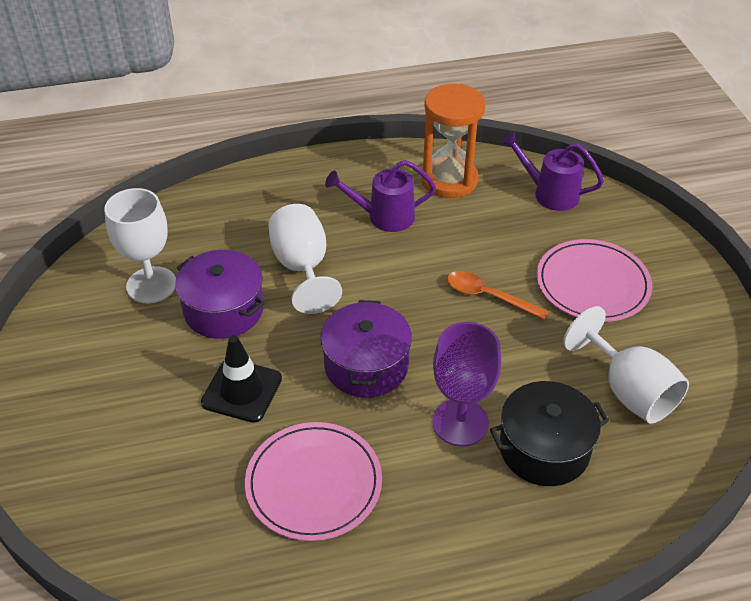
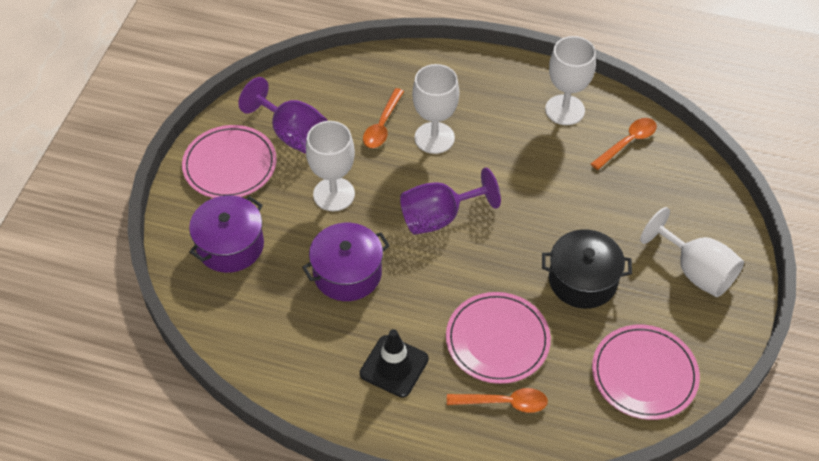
orange hourglass: 1 -> 0
orange spoon: 1 -> 3
pink plate: 2 -> 3
purple goblet: 1 -> 2
purple watering can: 2 -> 0
white goblet: 3 -> 4

